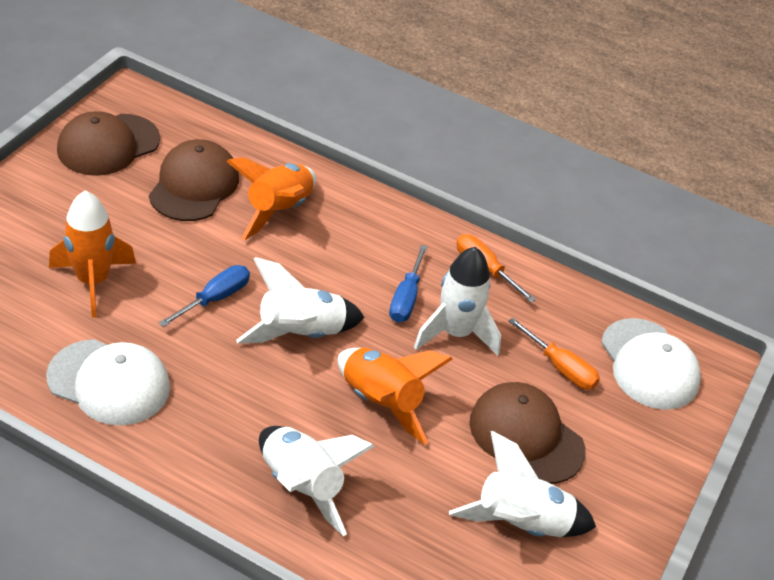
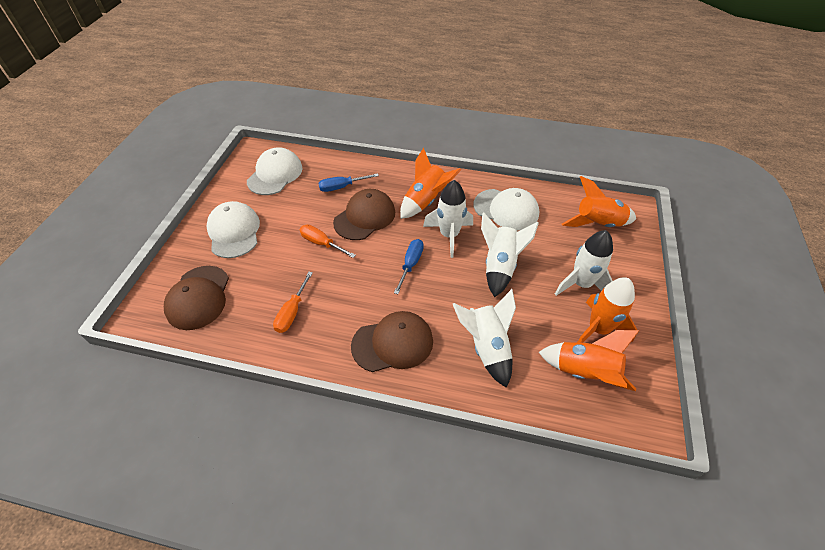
orange rocket: 3 -> 4
white cap: 2 -> 3

